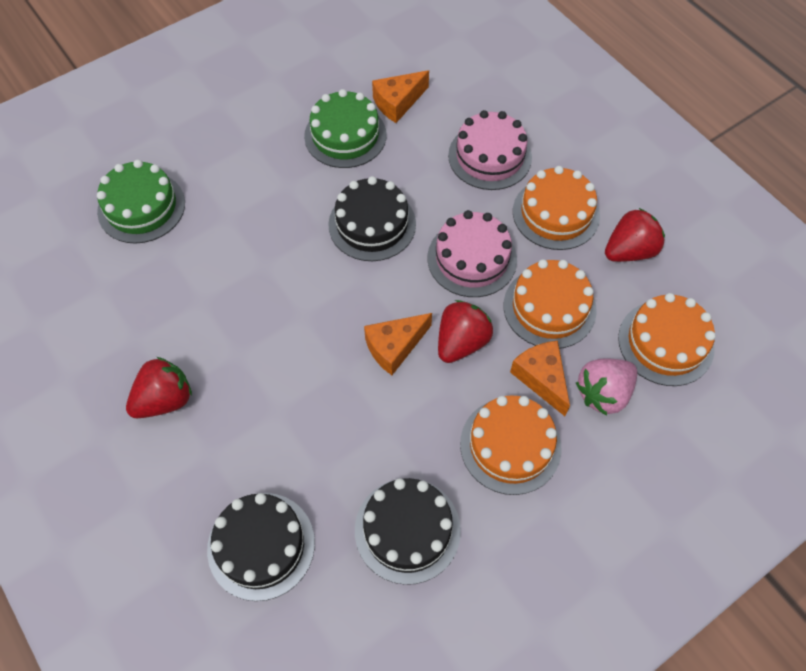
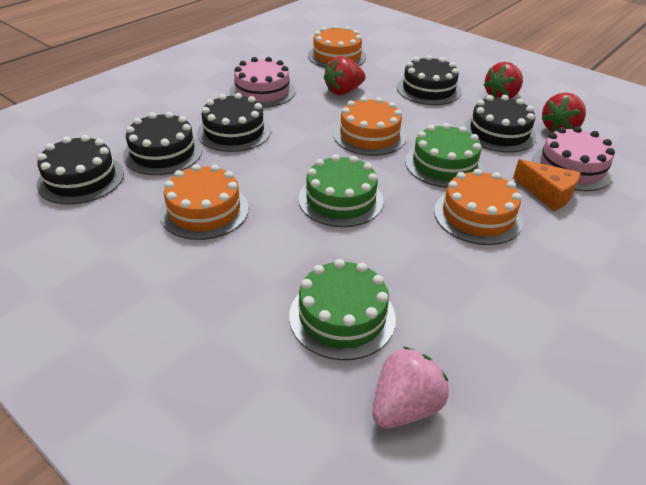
black cake: 3 -> 5
green cake: 2 -> 3
orange cheese: 3 -> 1

